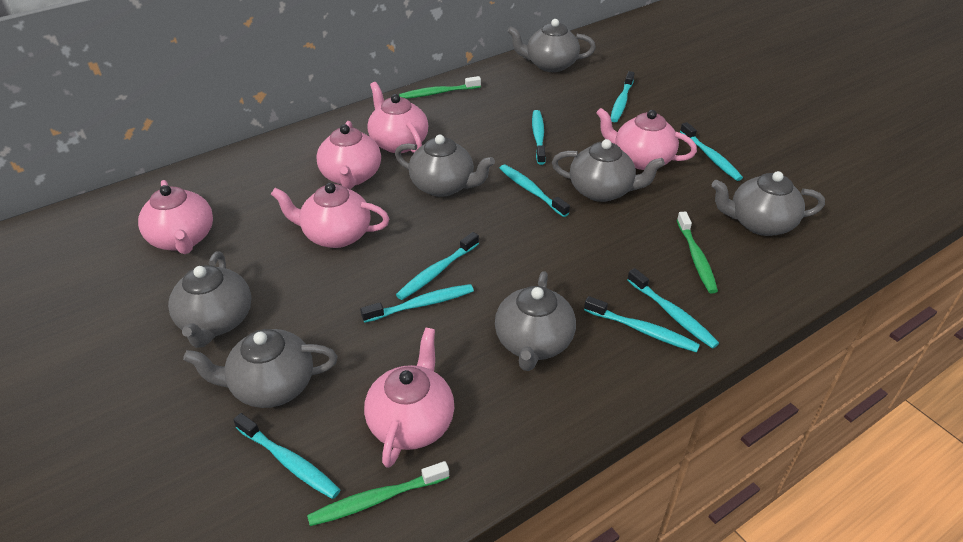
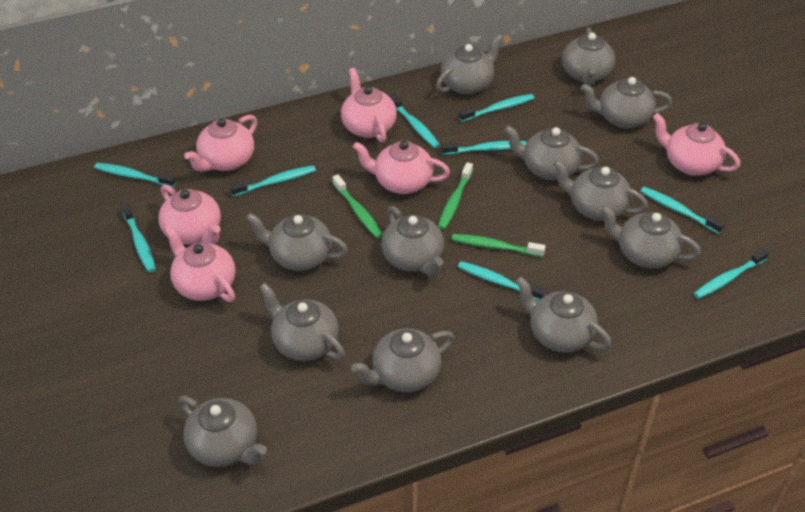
grey teapot: 7 -> 12

